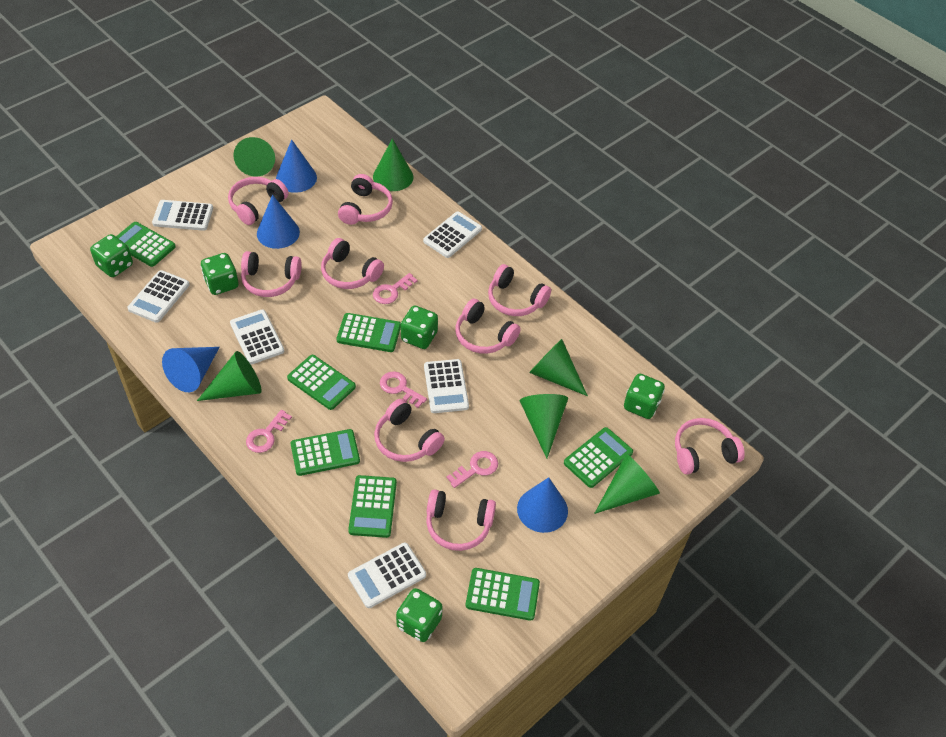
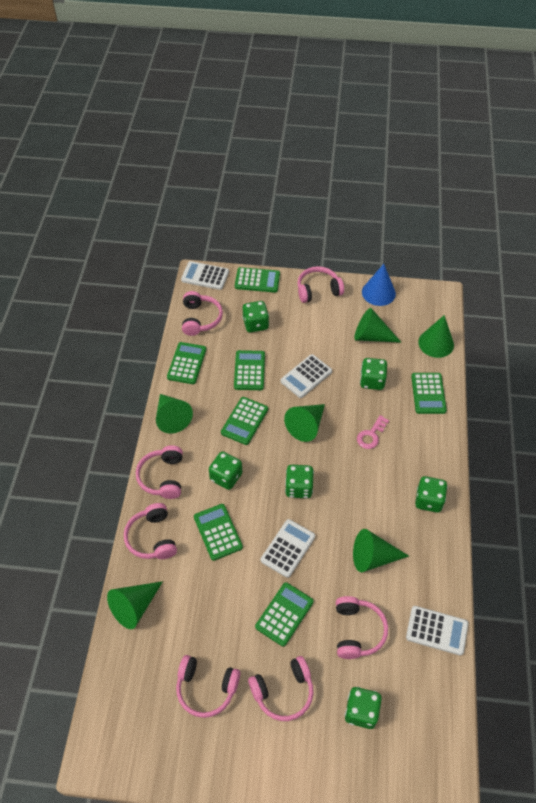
blue cone: 4 -> 1
green dice: 5 -> 6
pink headphones: 9 -> 7
pink key: 4 -> 1
white calculator: 6 -> 4

